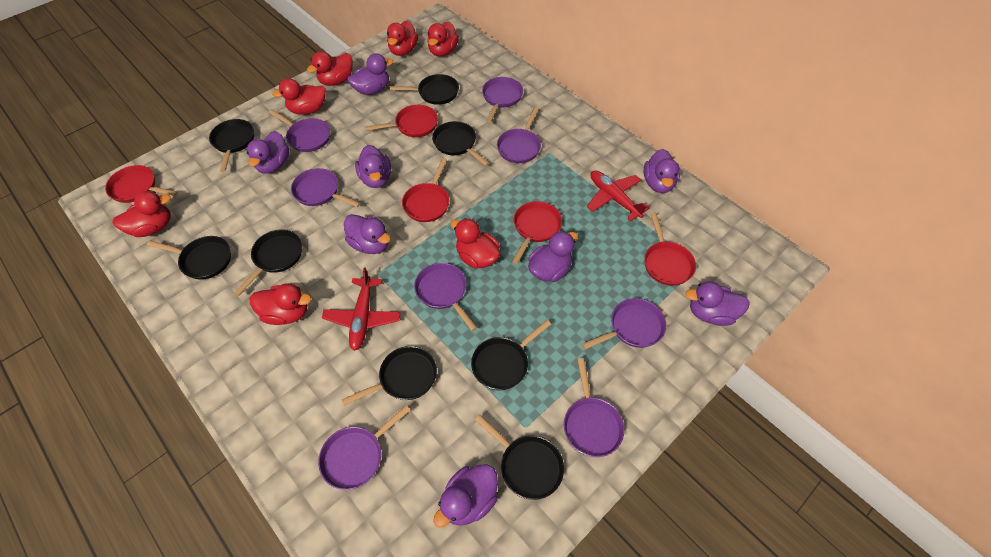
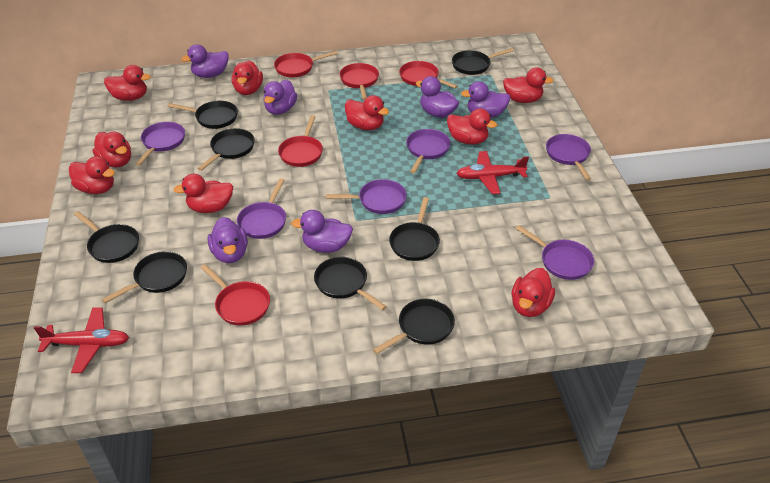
purple duck: 8 -> 6
purple pan: 8 -> 6
red duck: 7 -> 9

